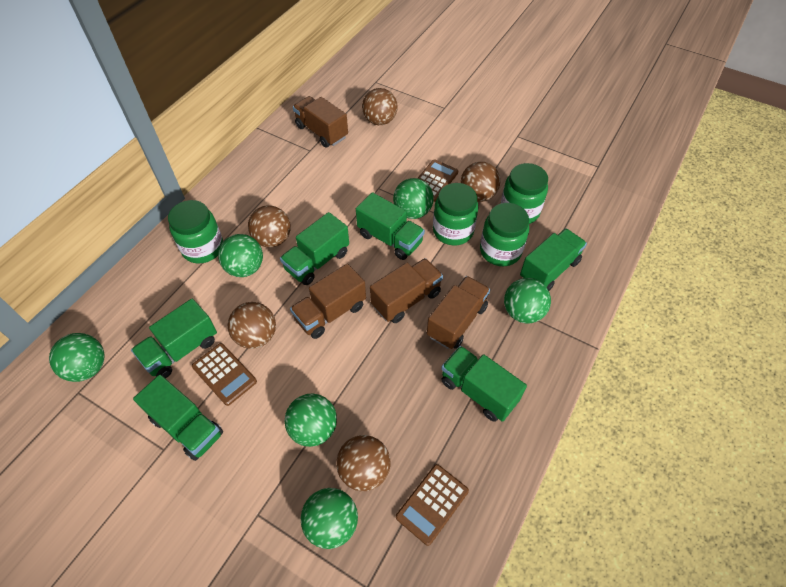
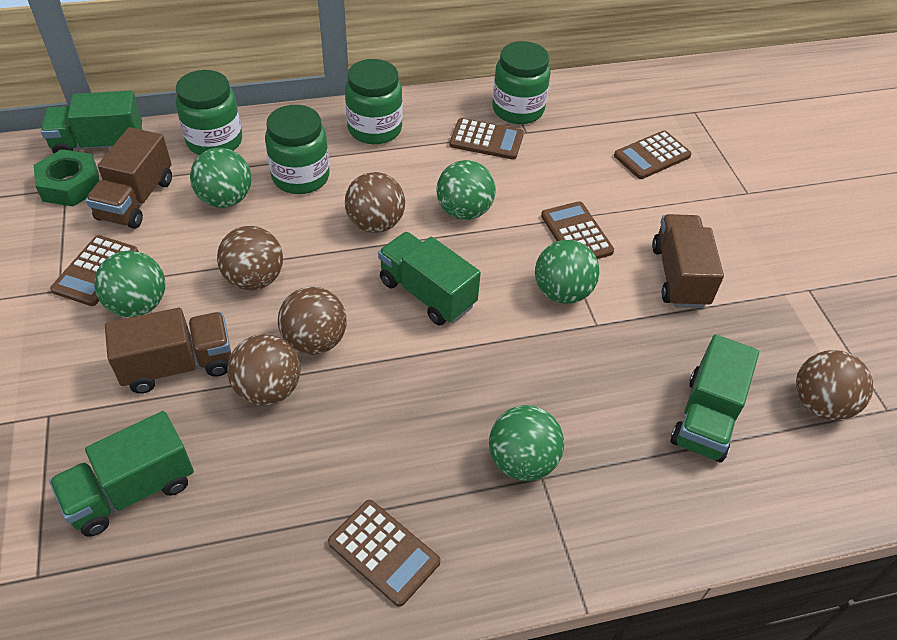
brown calculator: 3 -> 5
brown truck: 4 -> 3
green ball: 6 -> 5
green nut: 0 -> 1
green truck: 6 -> 4

